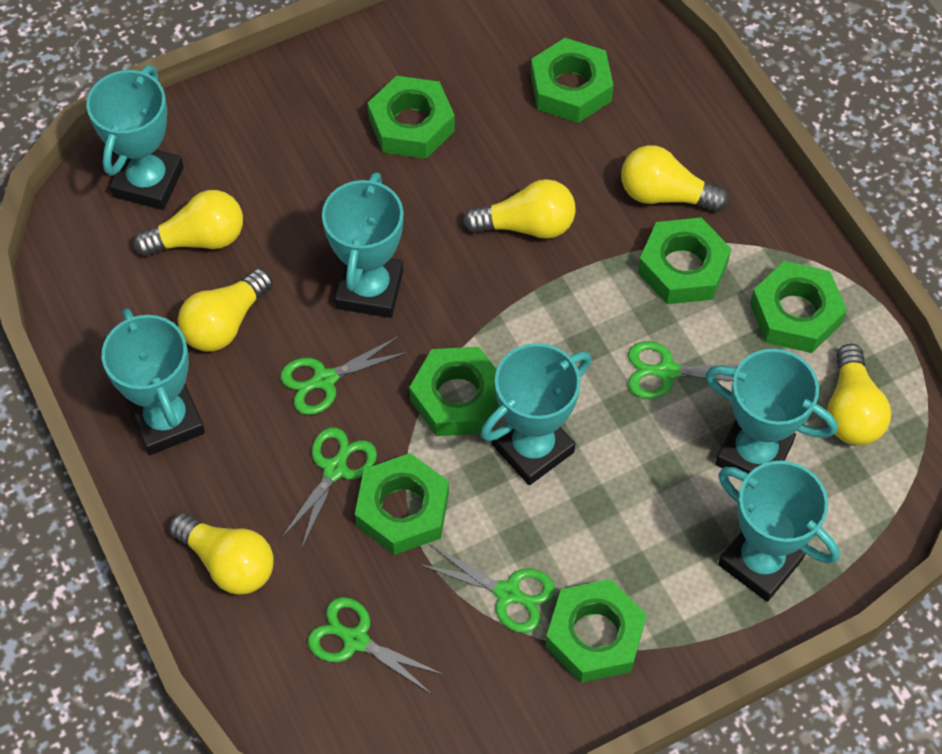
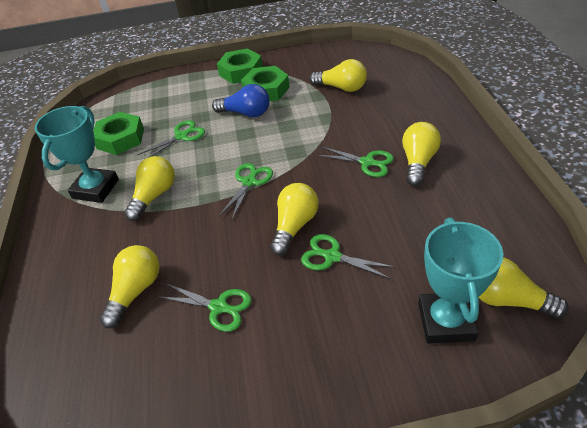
blue light bulb: 0 -> 1
green nut: 7 -> 3
turquoise trophy: 6 -> 2

